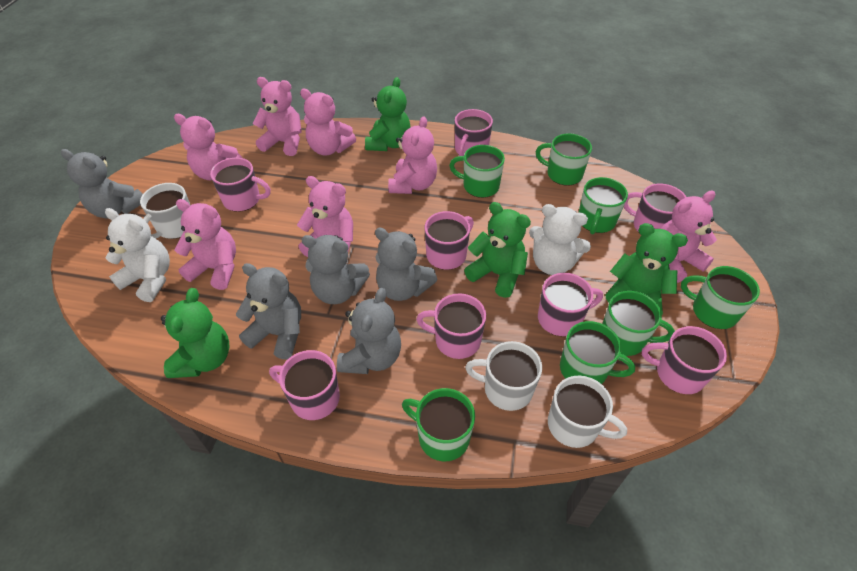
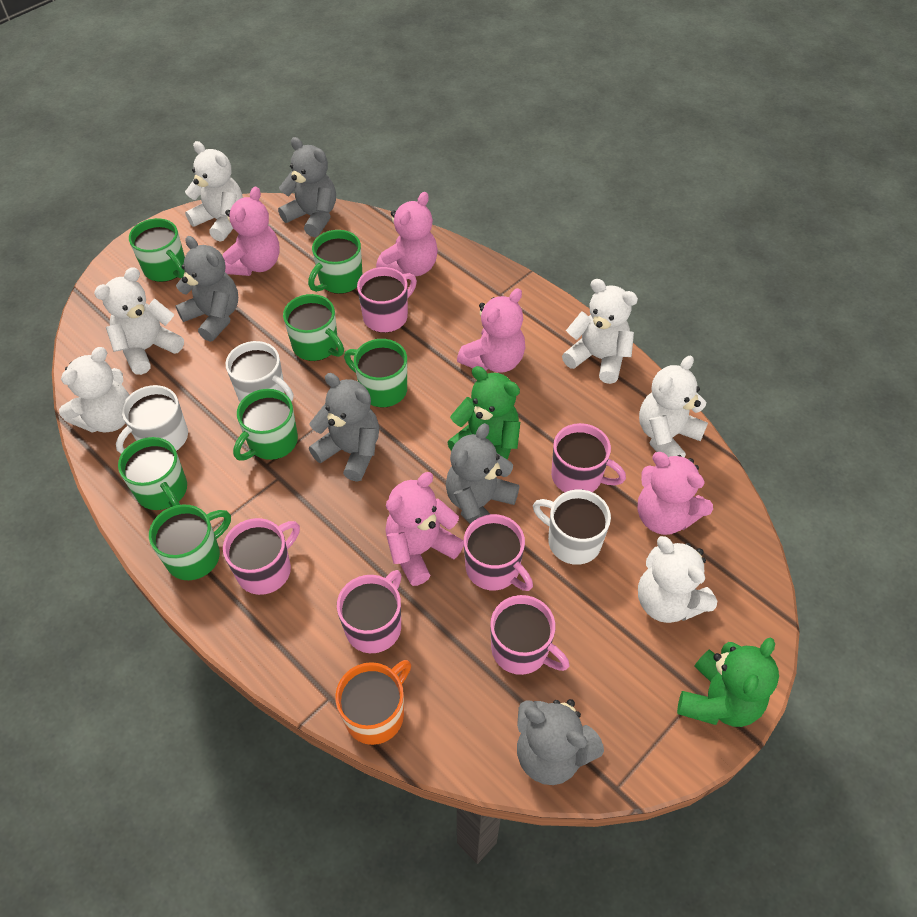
green teddy bear: 4 -> 2
orange mug: 0 -> 1
pink mug: 8 -> 6
pink teddy bear: 7 -> 5
white teddy bear: 2 -> 6

